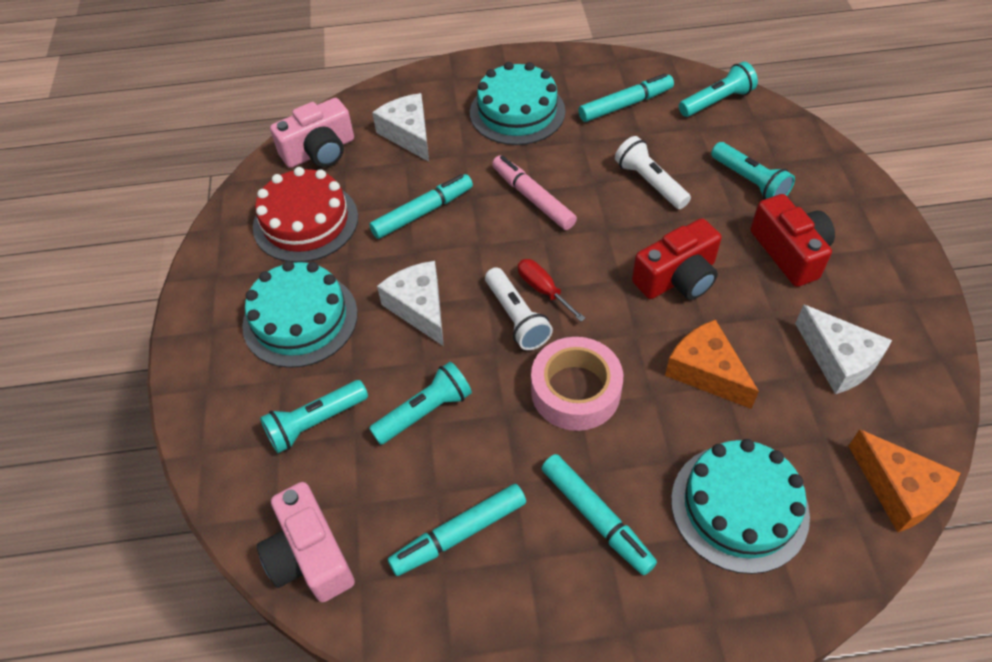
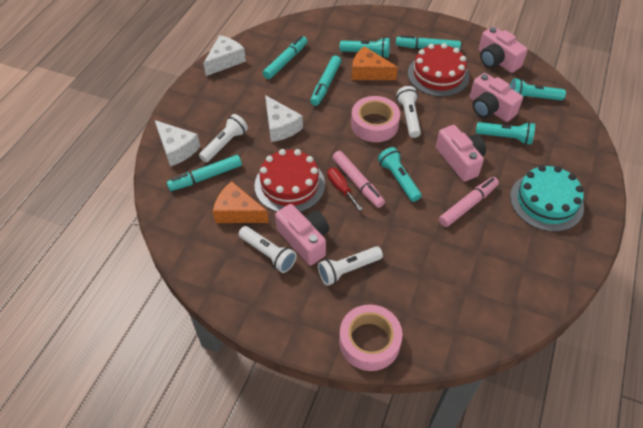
pink camera: 2 -> 4
pink marker: 1 -> 2
pink tape: 1 -> 2
red cake: 1 -> 2
red camera: 2 -> 0
turquoise cake: 3 -> 1
white flashlight: 2 -> 4

